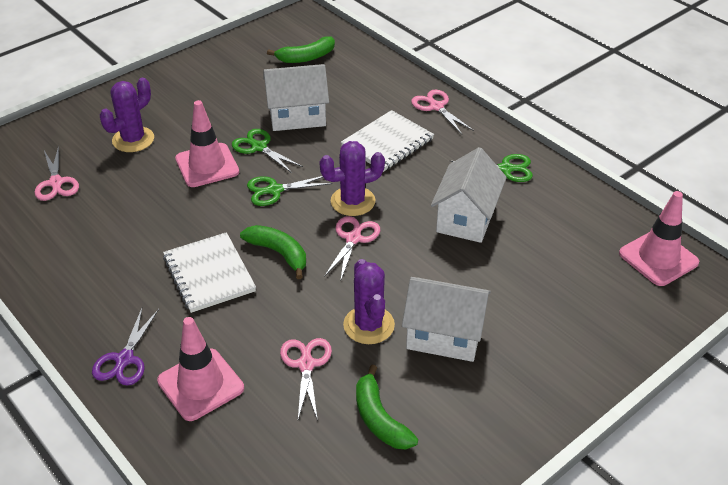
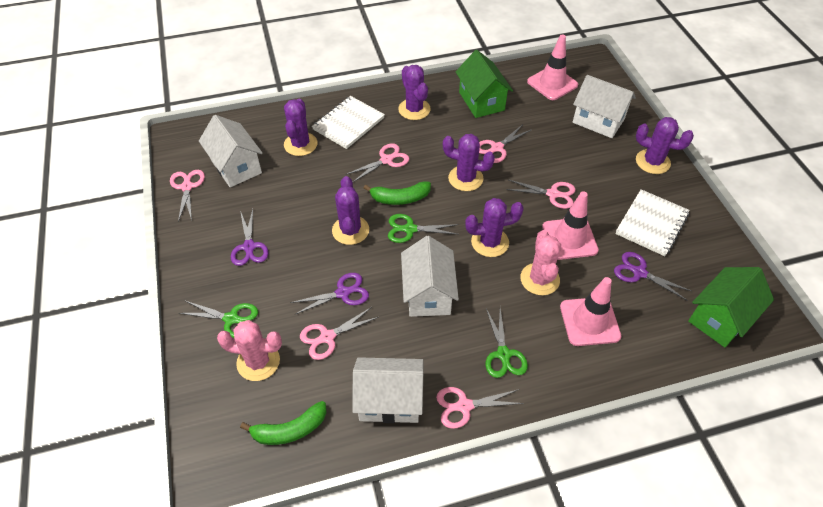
green banana: 3 -> 2
green house: 0 -> 2
pink cactus: 0 -> 2
pink scissors: 4 -> 6
purple cactus: 3 -> 6
purple scissors: 1 -> 3
white house: 3 -> 4

